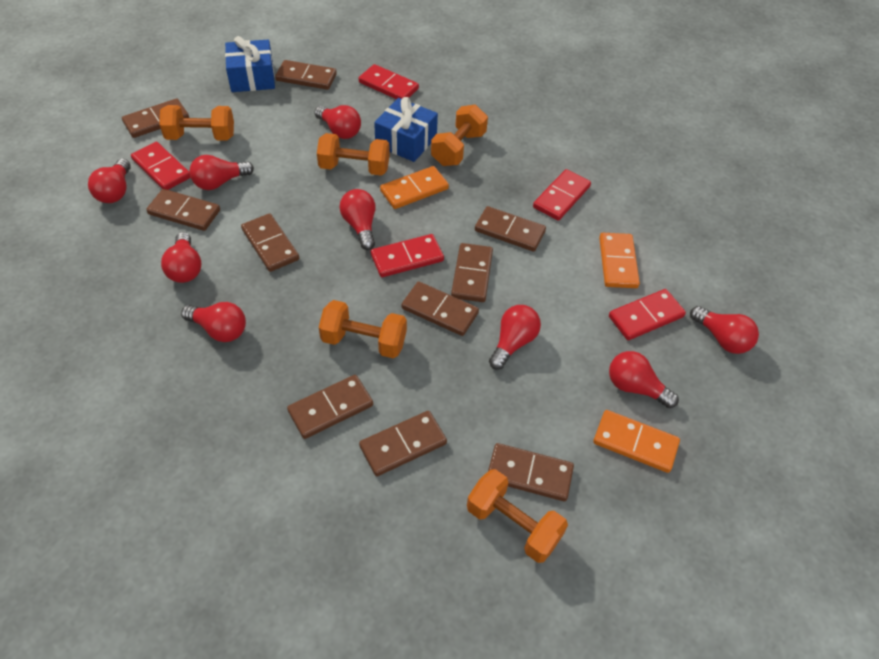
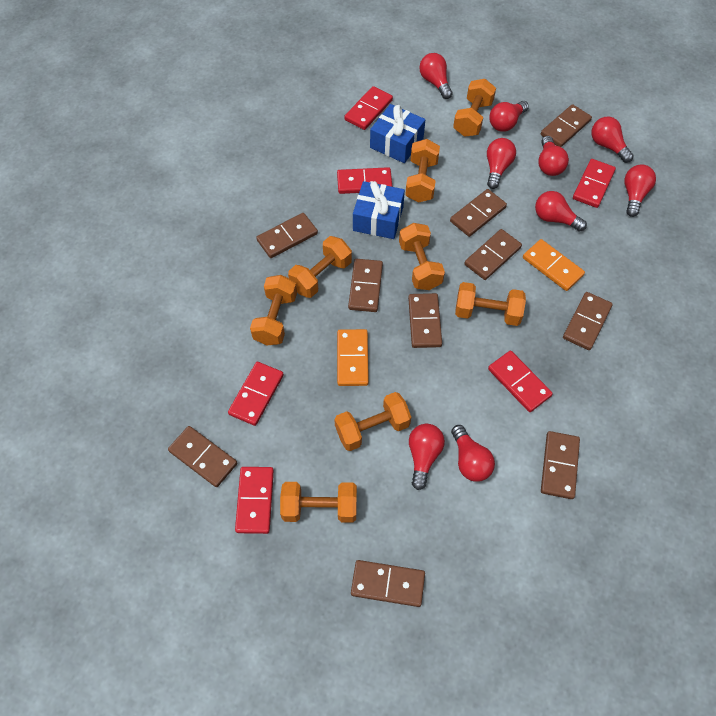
orange domino: 3 -> 2
orange dumbbell: 5 -> 8
red domino: 5 -> 6

